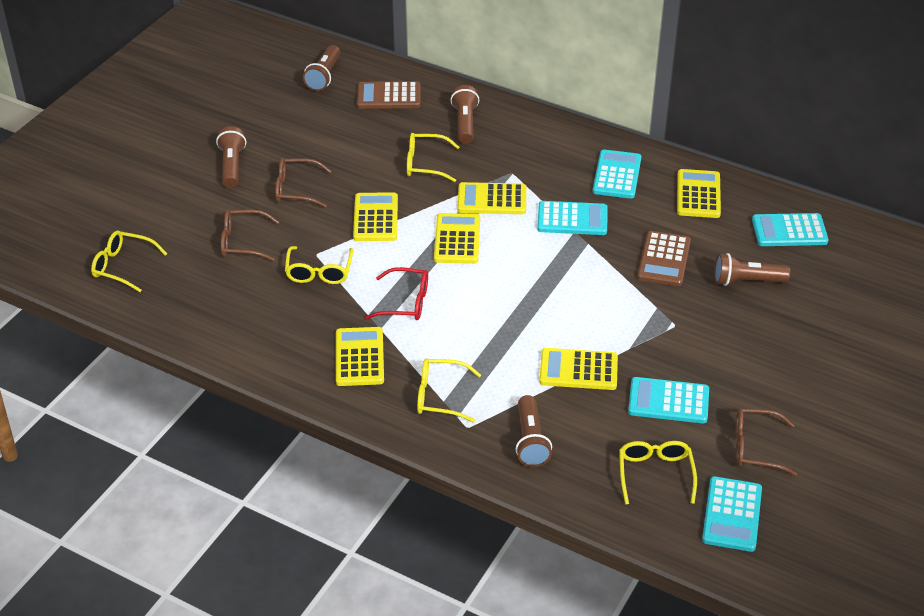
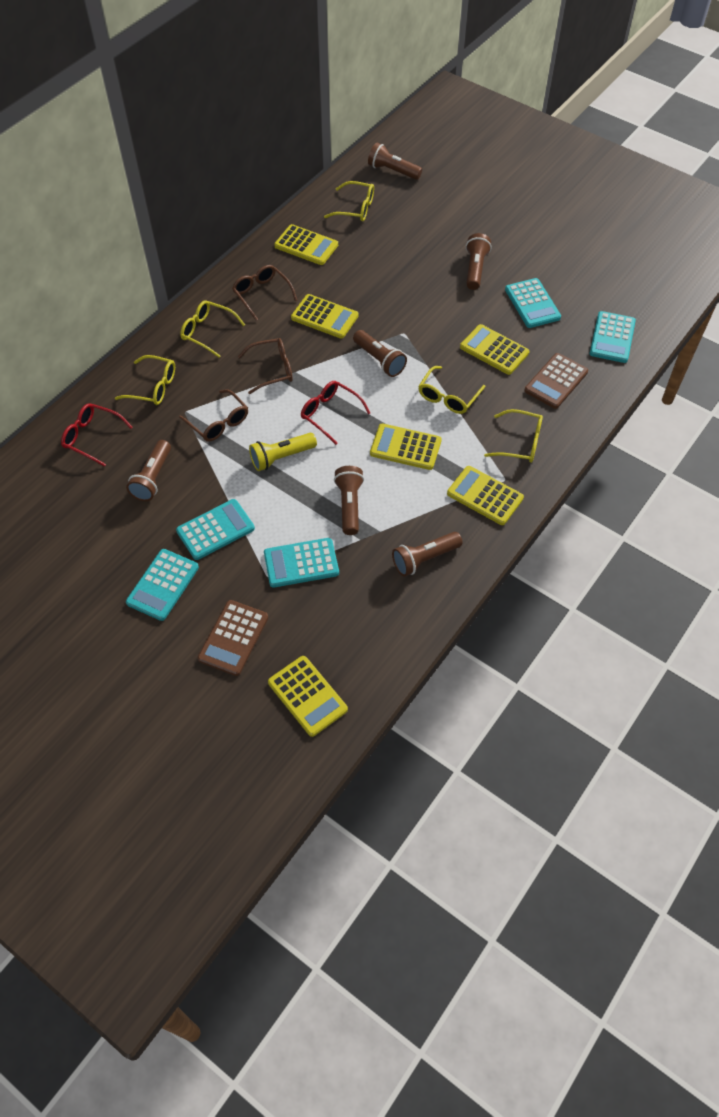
brown flashlight: 5 -> 6
red glasses: 1 -> 2
yellow flashlight: 0 -> 1

